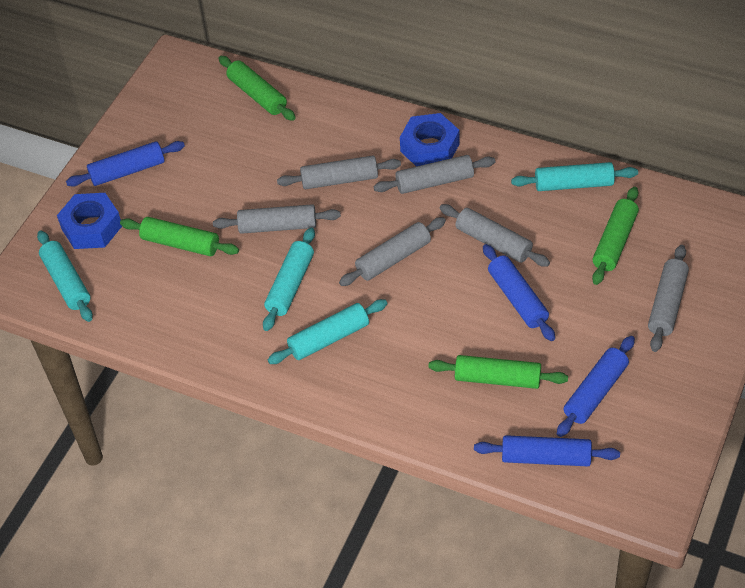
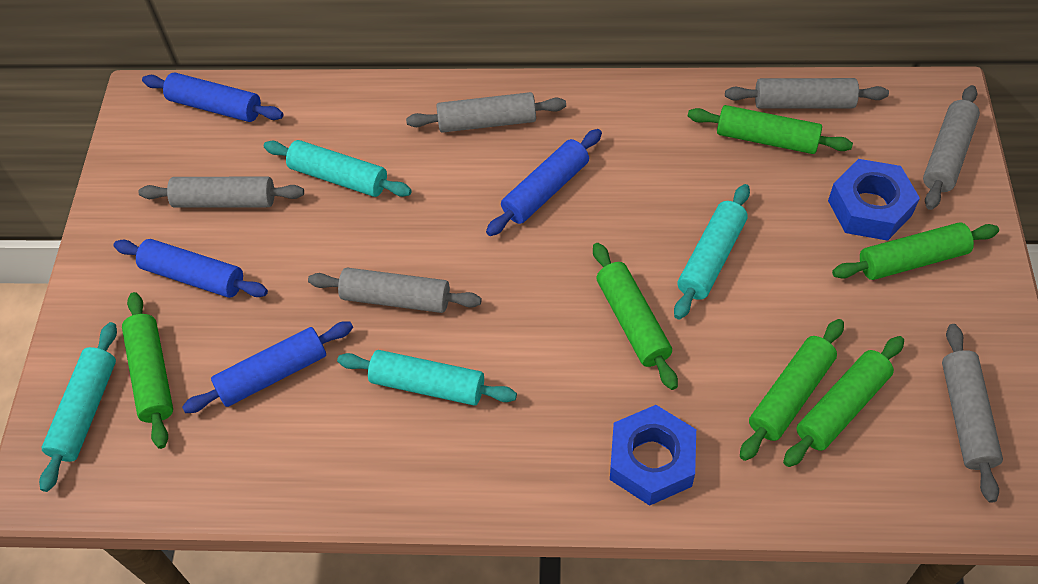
green rolling pin: 4 -> 6

